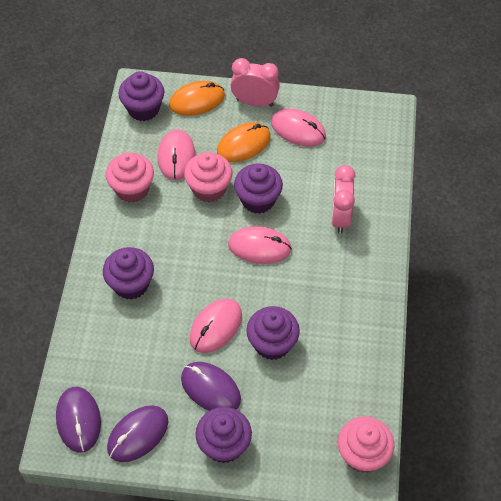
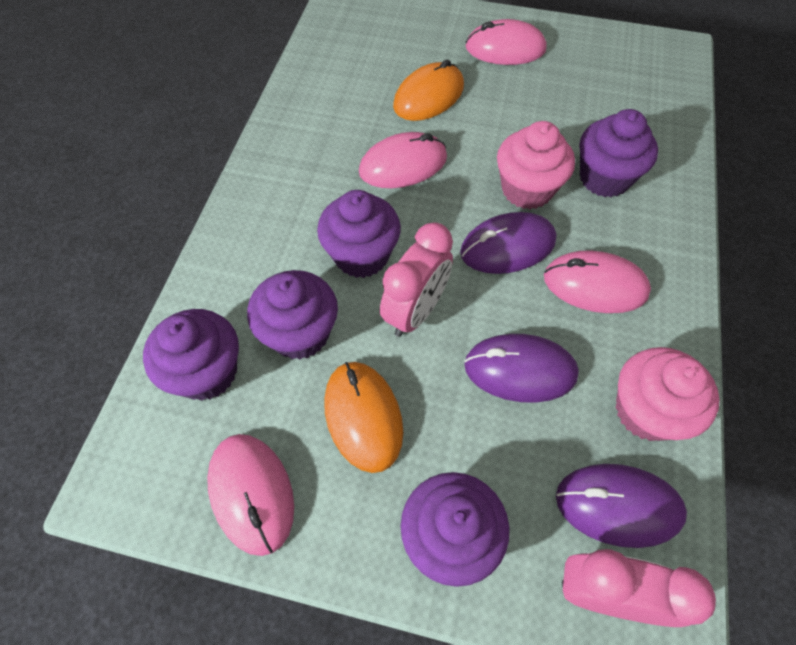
pink cupcake: 3 -> 2

